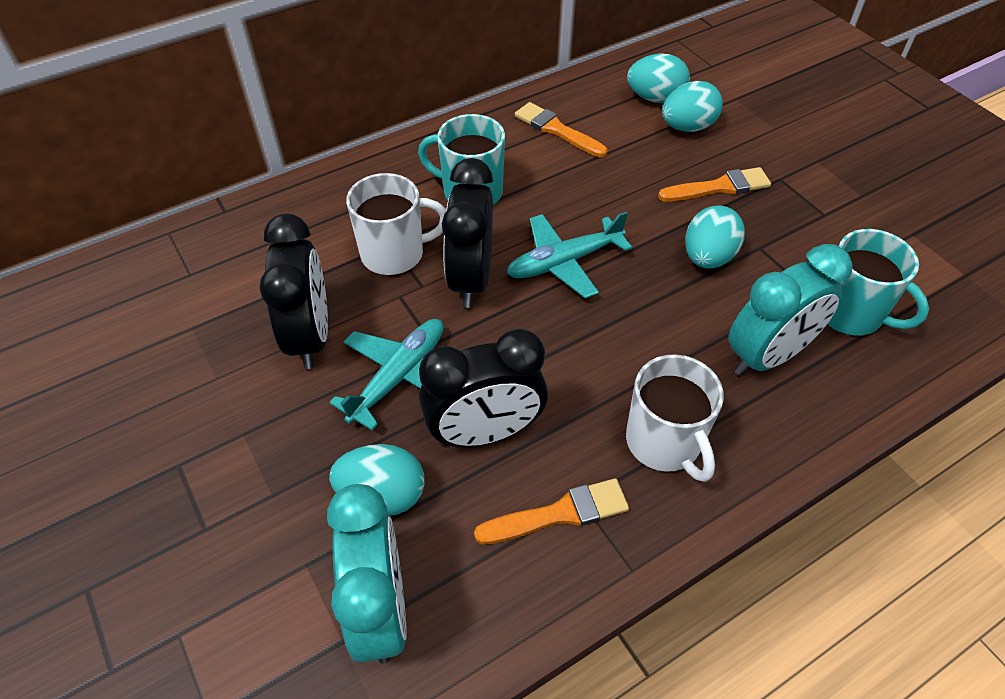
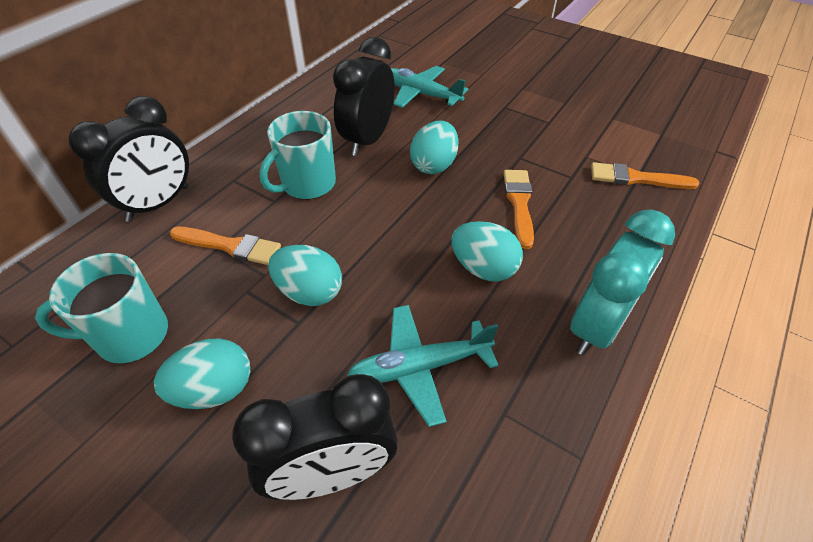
turquoise clock: 2 -> 1
white mug: 2 -> 0

